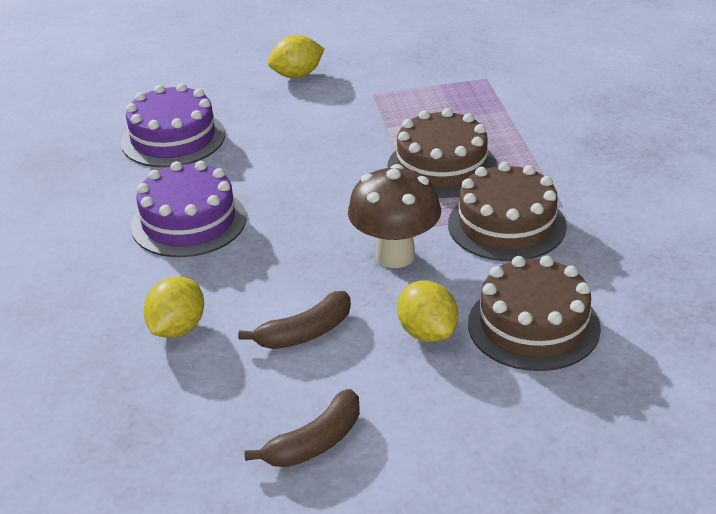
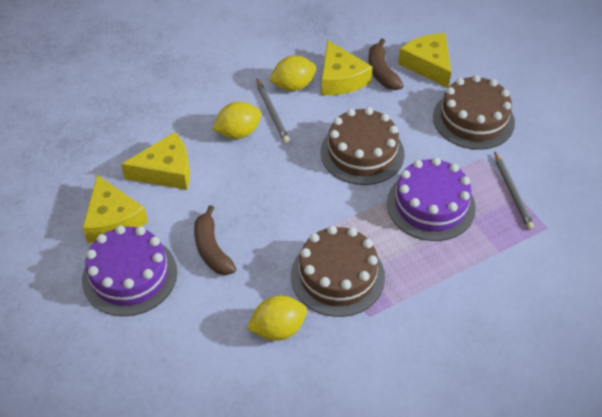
brown mushroom: 1 -> 0
grey pencil: 0 -> 2
yellow cheese: 0 -> 4

